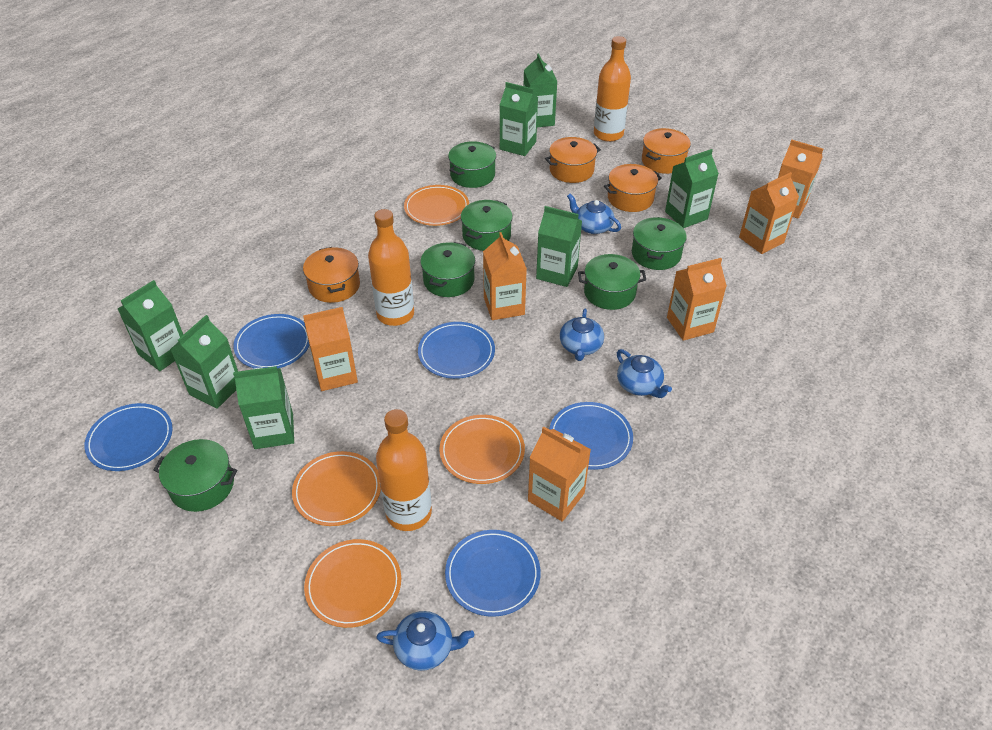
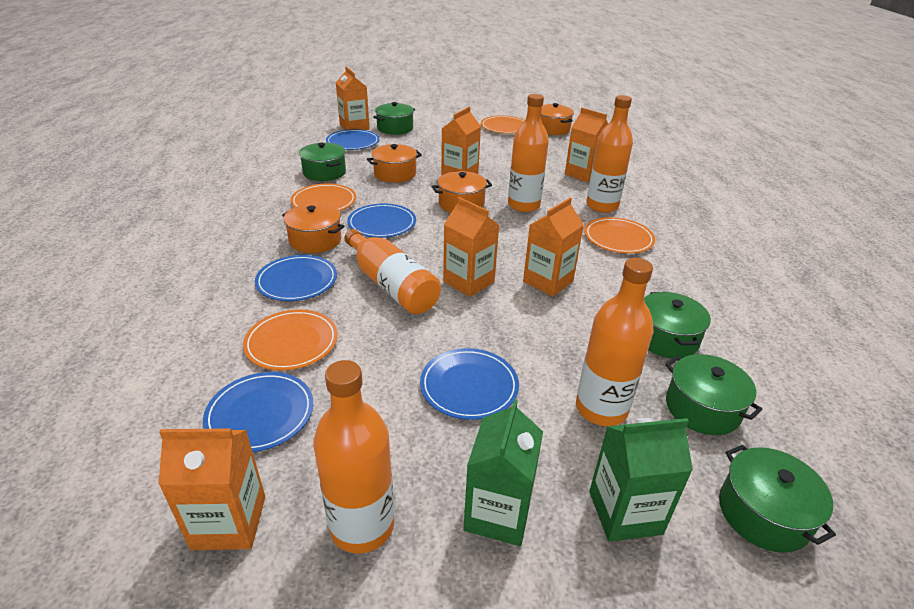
blue teapot: 4 -> 0
green carton: 7 -> 2
green pot: 6 -> 5
orange bottle: 3 -> 5

